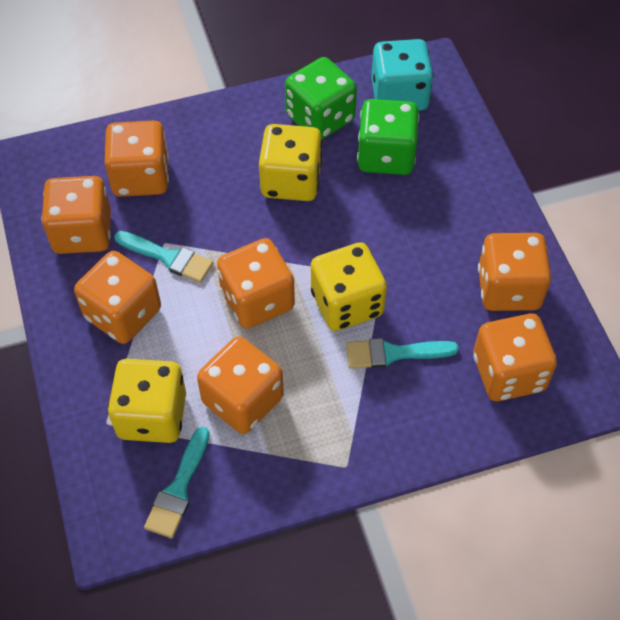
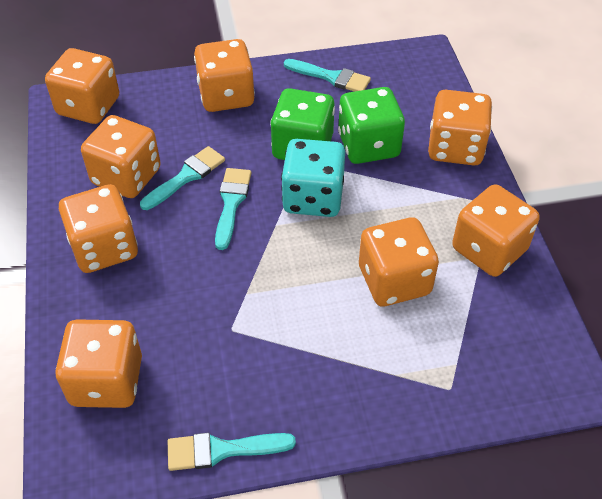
orange dice: 7 -> 8
turquoise brush: 3 -> 4
yellow dice: 3 -> 0

